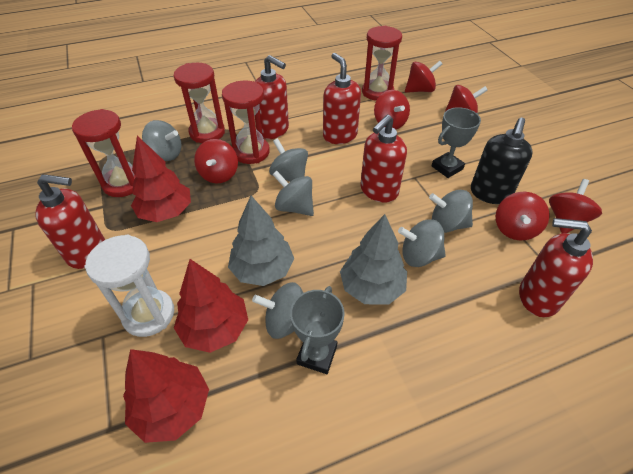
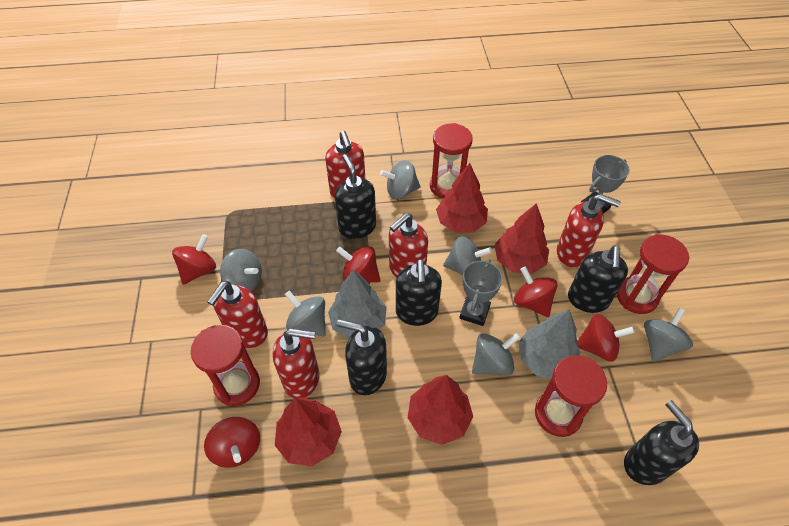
black soap dispenser: 1 -> 5
red spinning top: 6 -> 5
red tree: 3 -> 4
white hourglass: 1 -> 0

